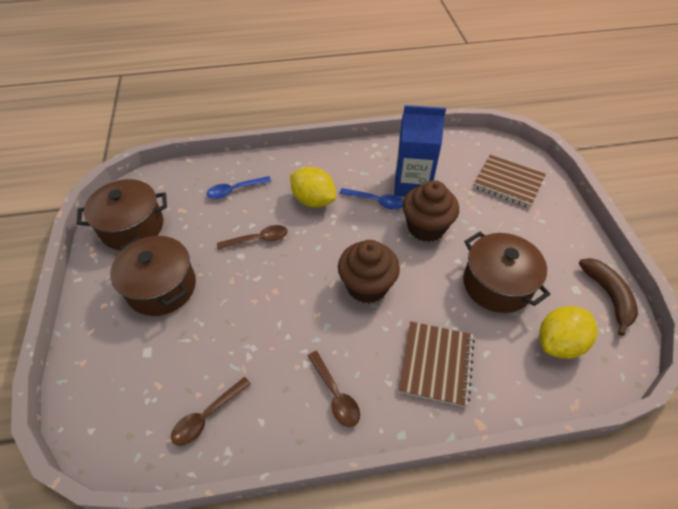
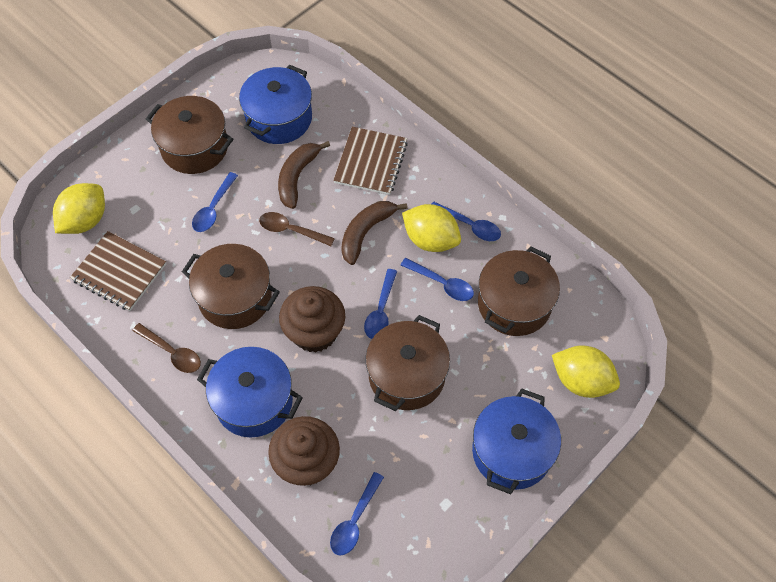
blue carton: 1 -> 0
blue pot: 0 -> 3
blue spoon: 2 -> 5
brown banana: 1 -> 2
brown pot: 3 -> 4
brown spoon: 3 -> 2
yellow lemon: 2 -> 3

